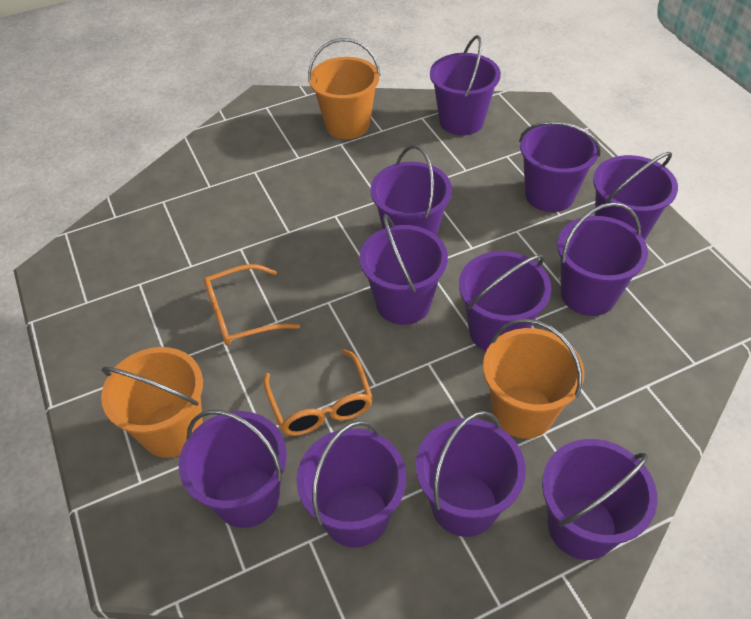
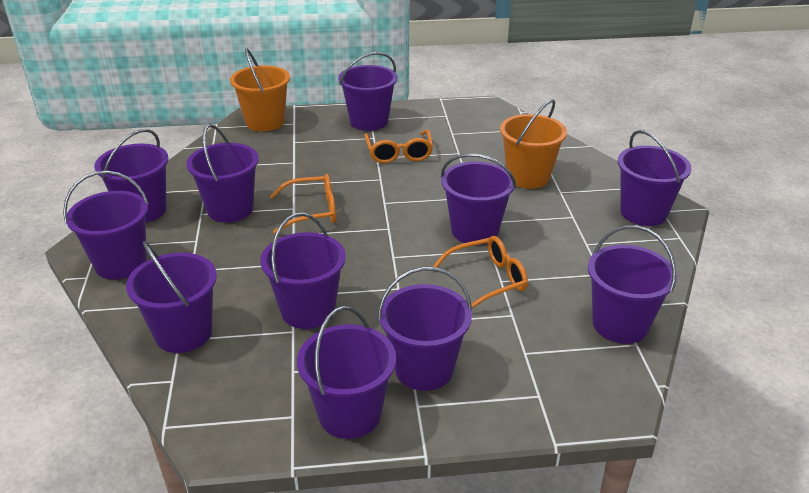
orange bucket: 3 -> 2
orange glasses: 2 -> 3

